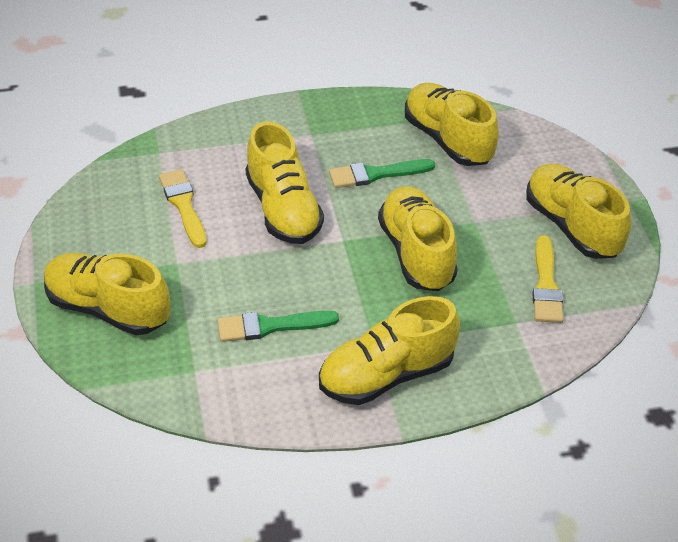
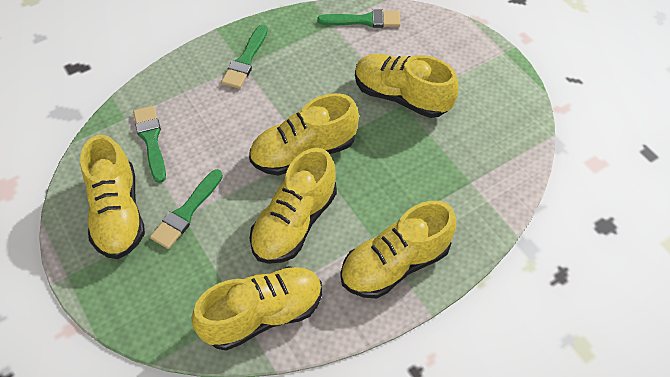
green brush: 2 -> 4
yellow brush: 2 -> 0

